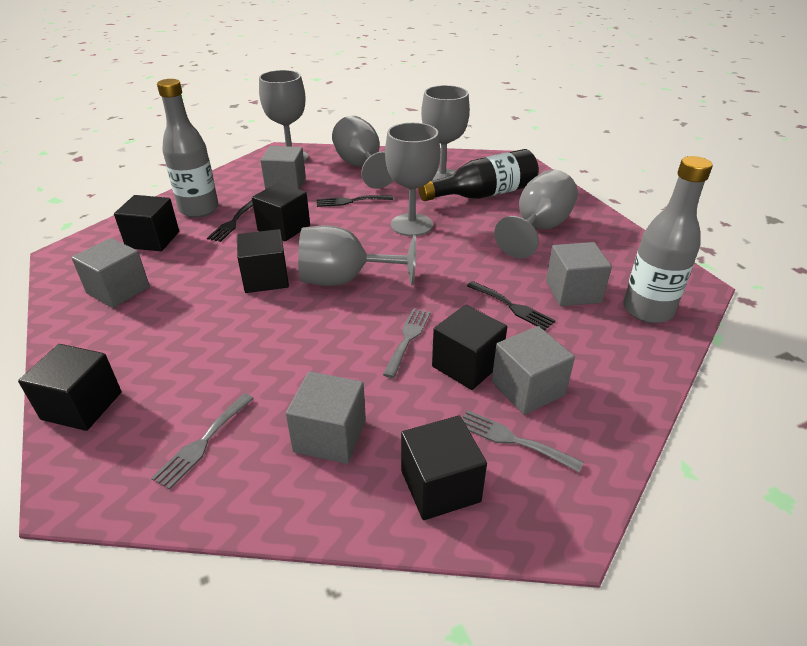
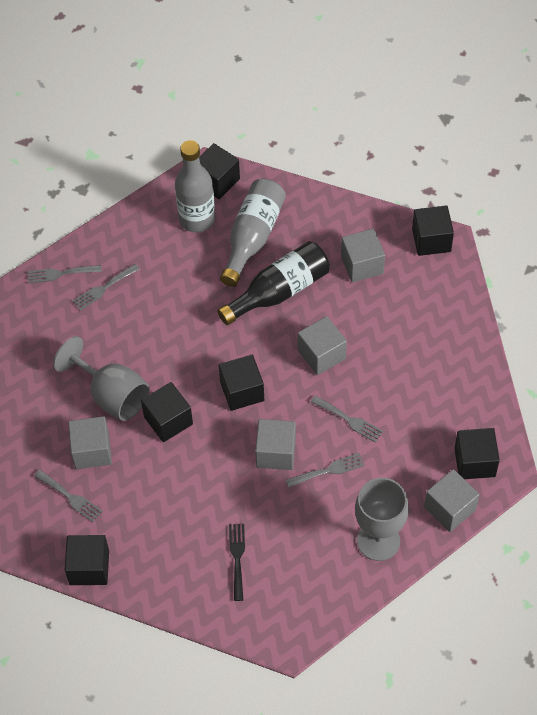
black fork: 3 -> 1
grey fork: 3 -> 5
grey goblet: 6 -> 2

